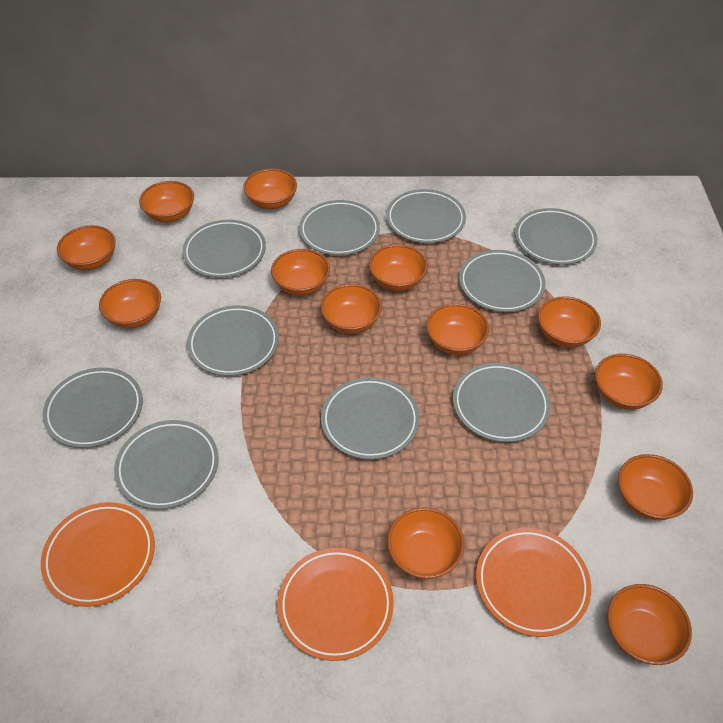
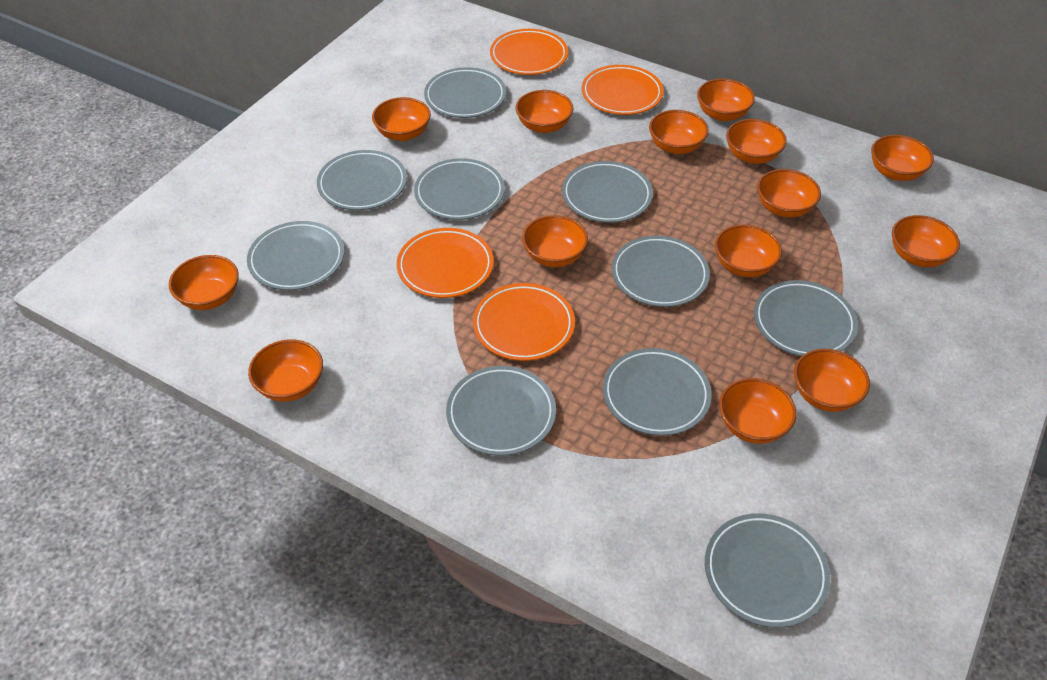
orange bowl: 13 -> 14
orange plate: 3 -> 4

